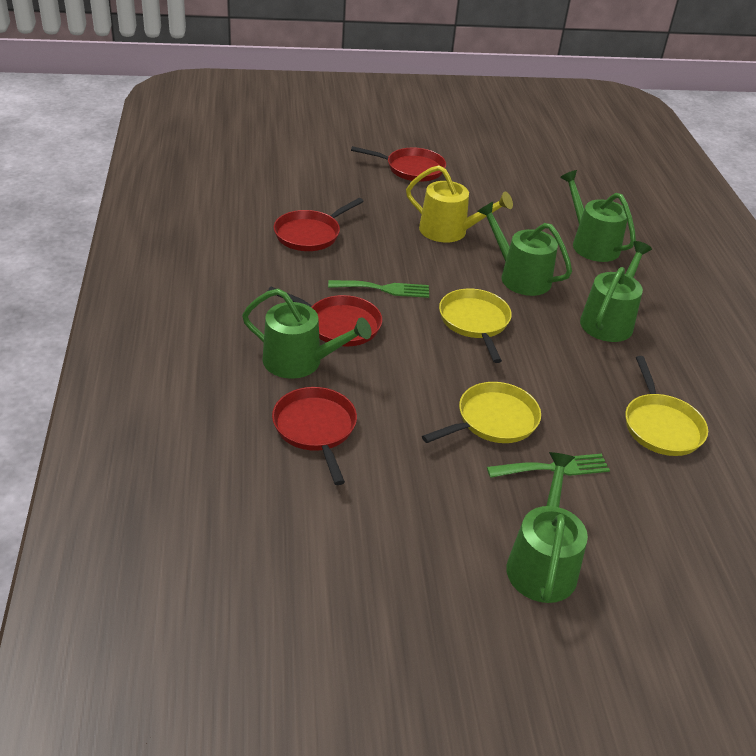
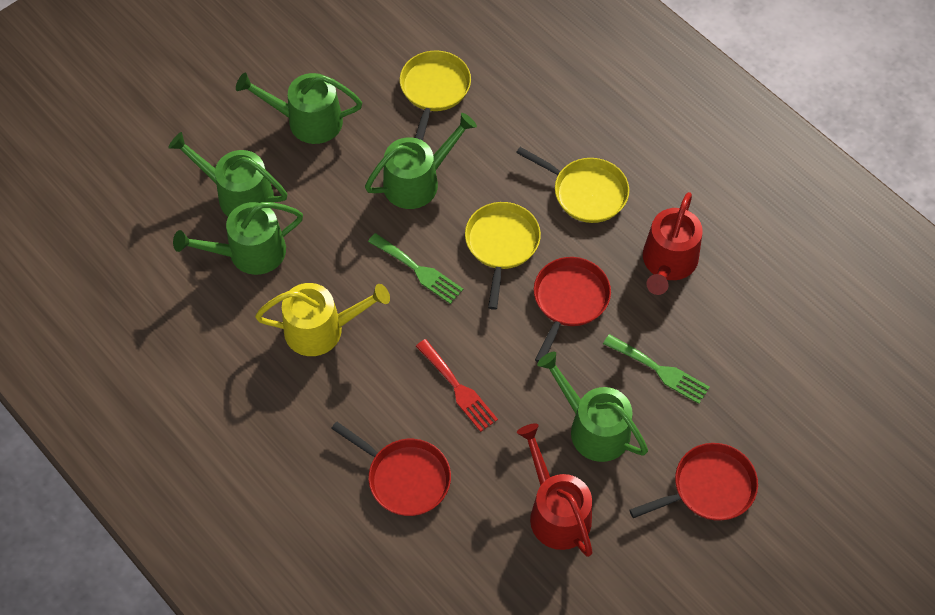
red fork: 0 -> 1
red pan: 4 -> 3
red watering can: 0 -> 2

